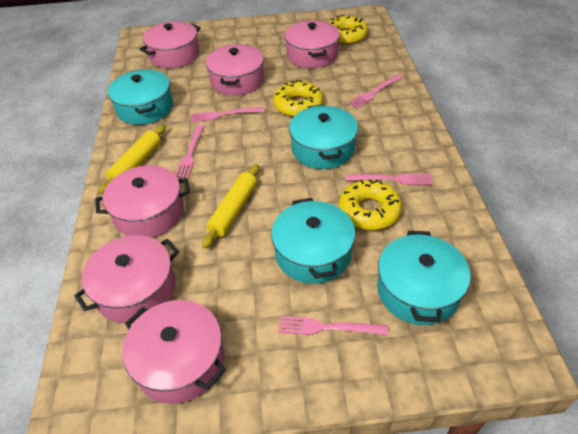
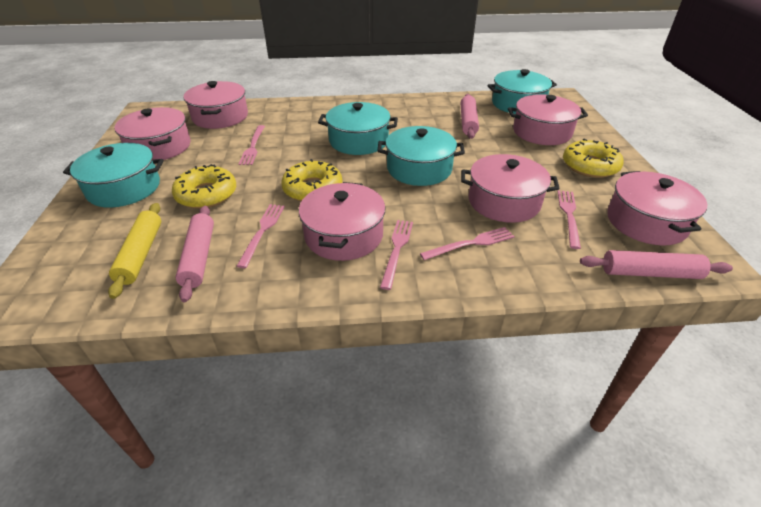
pink rolling pin: 0 -> 3
yellow rolling pin: 2 -> 1

